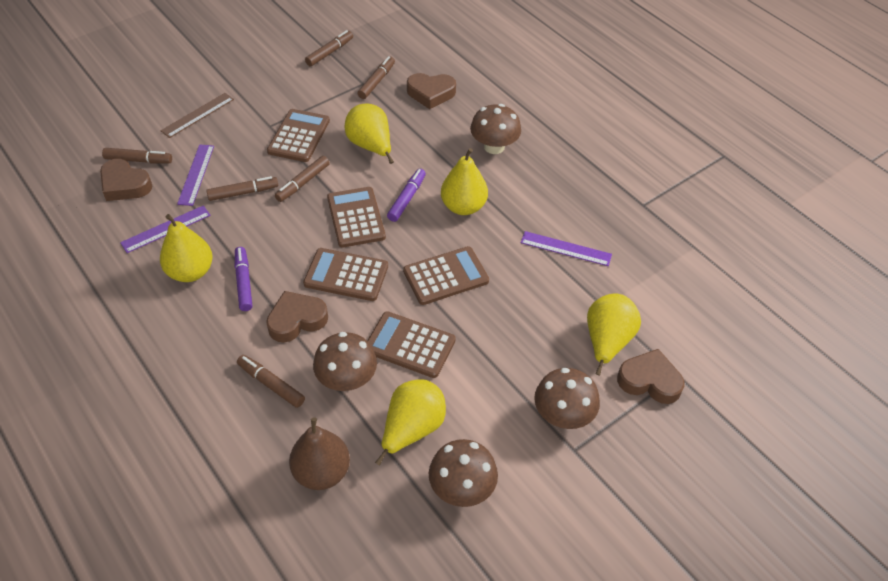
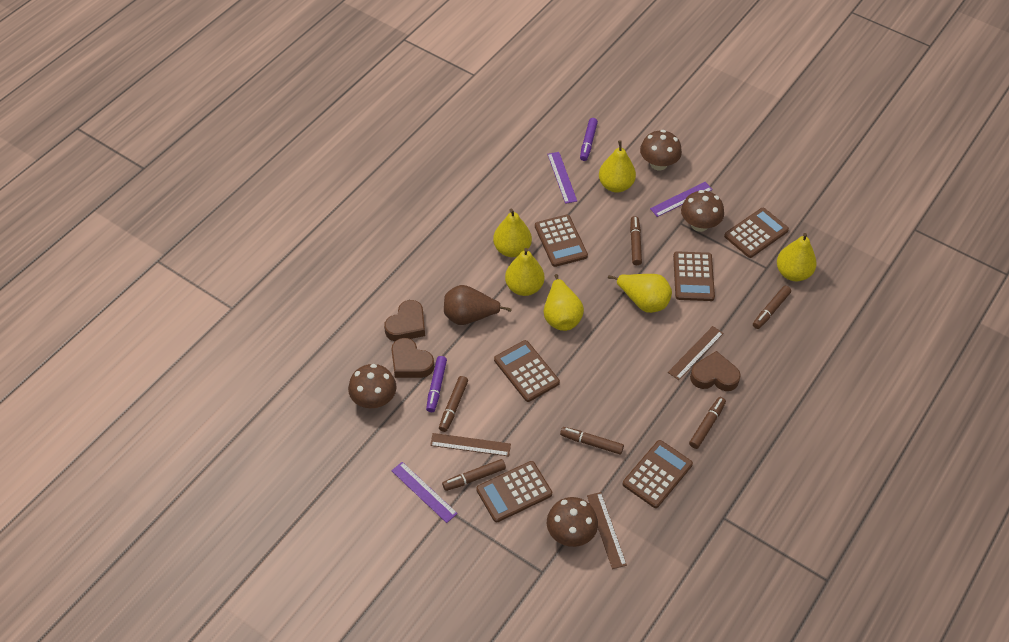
brown calculator: 5 -> 6
brown heart: 4 -> 3
brown ruler: 1 -> 3
yellow pear: 5 -> 6

